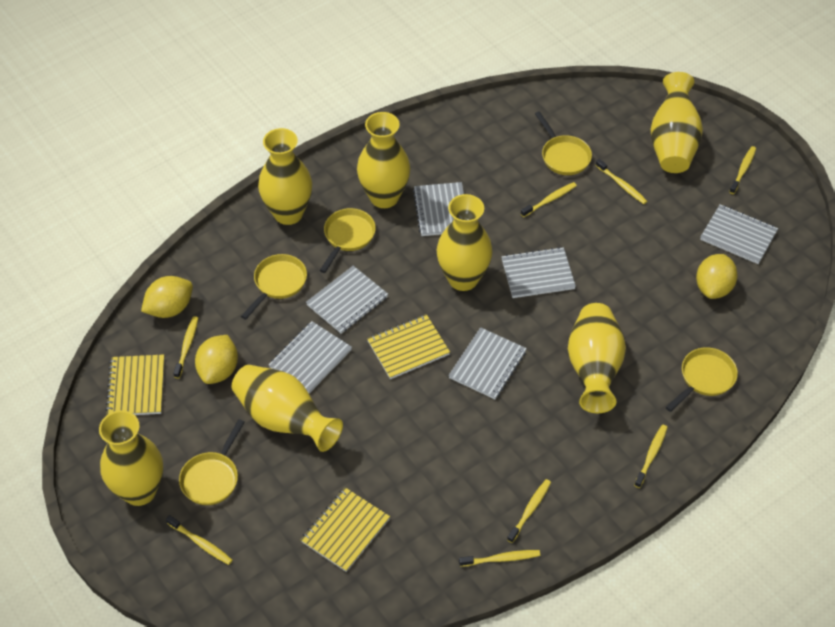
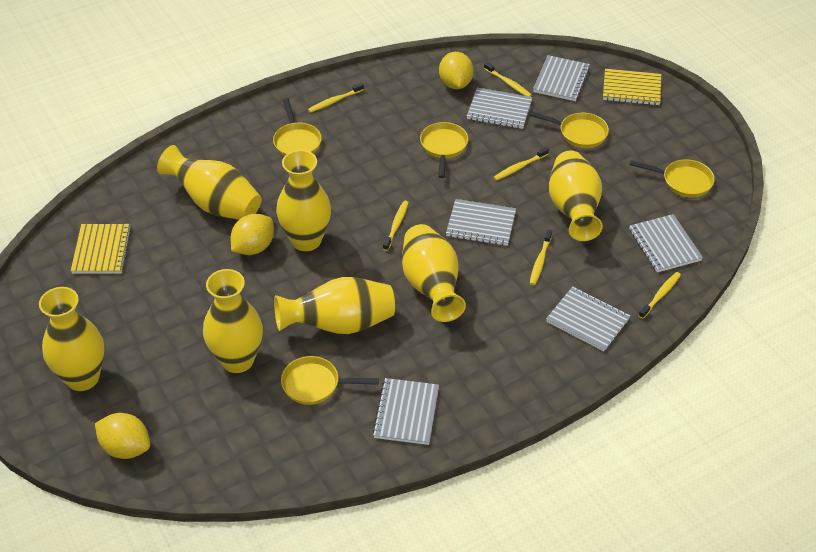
yellow notebook: 3 -> 2
yellow toothbrush: 8 -> 6

